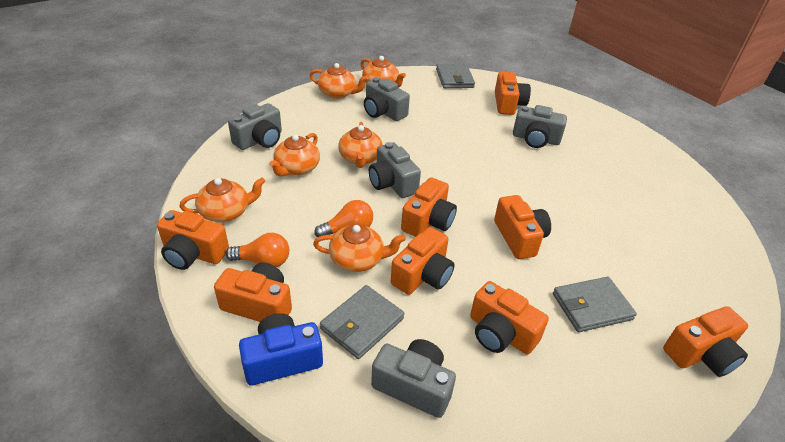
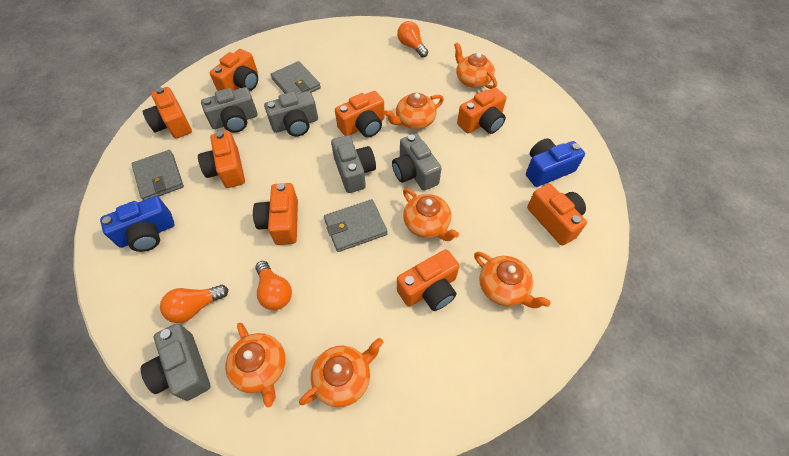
blue camera: 1 -> 2
orange light bulb: 2 -> 3

